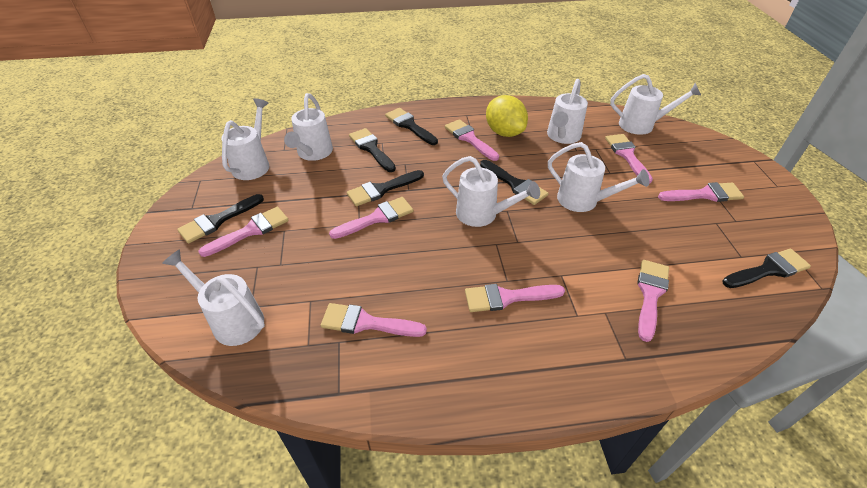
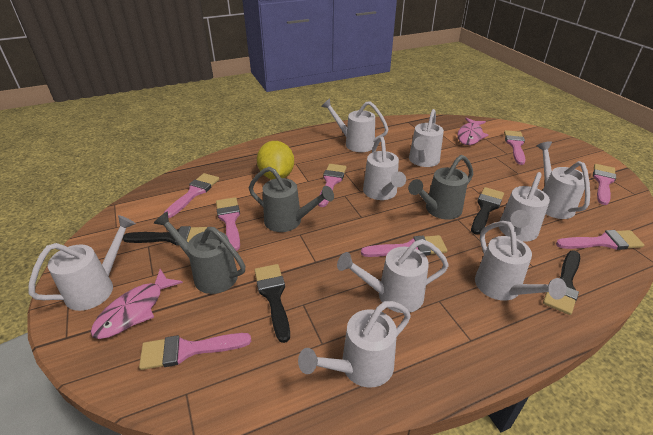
black brush: 6 -> 4
grey watering can: 0 -> 3
pink fish: 0 -> 2
white watering can: 7 -> 9

